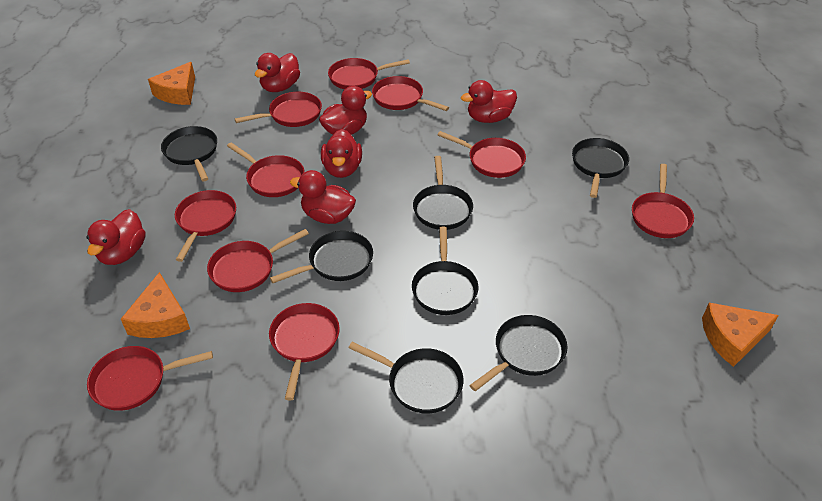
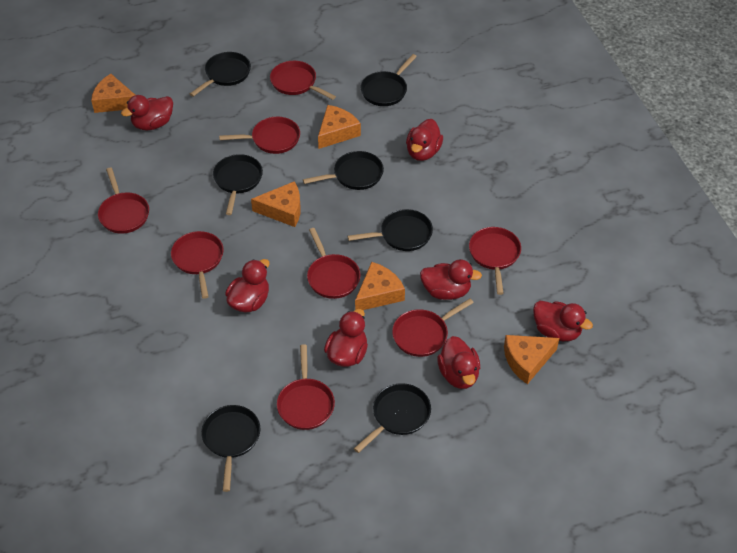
orange cheese: 3 -> 5
red duck: 6 -> 7
red pan: 10 -> 8

